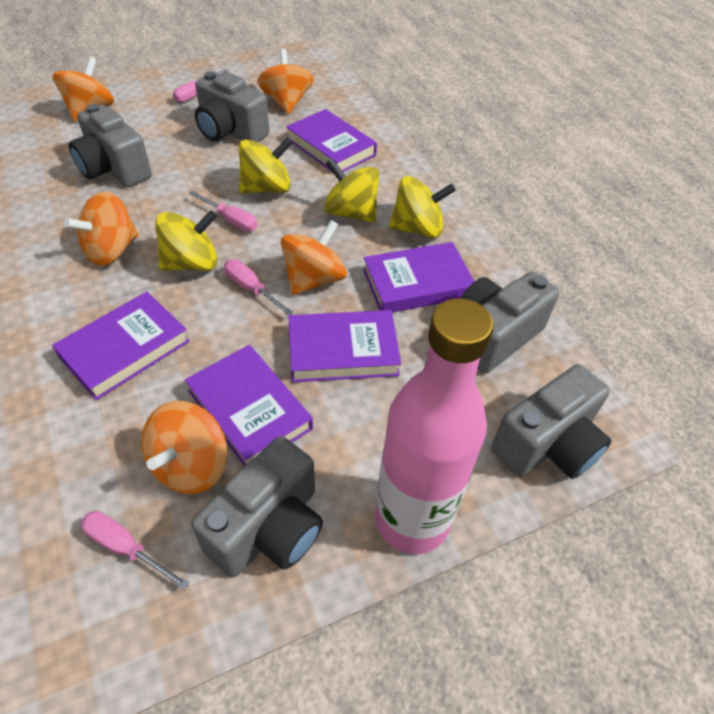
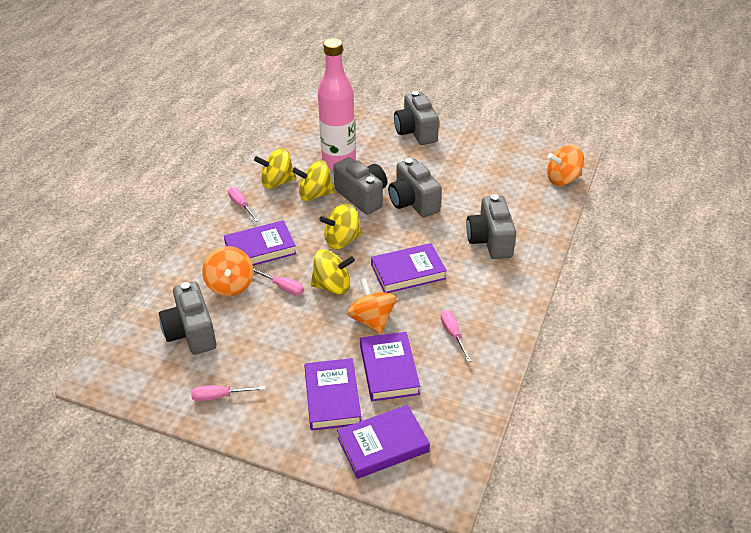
orange spinning top: 5 -> 3

